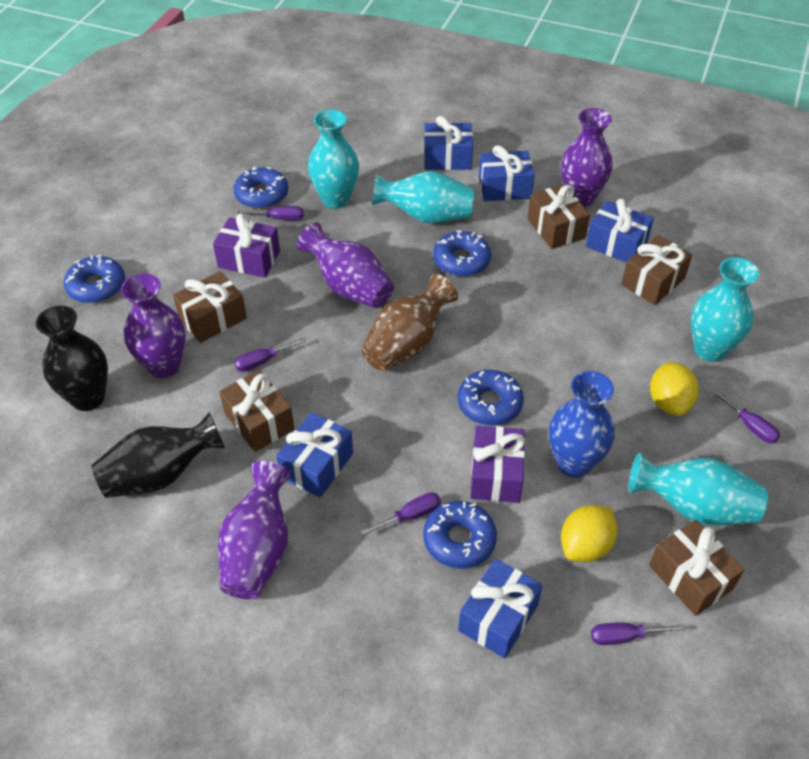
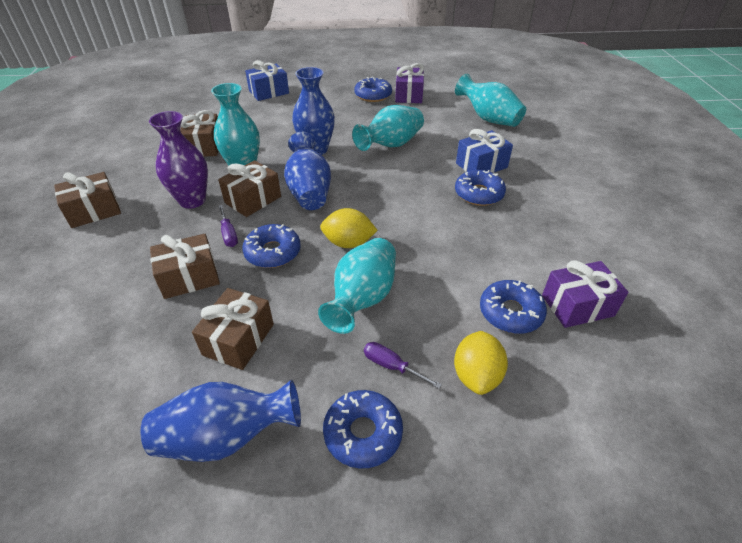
black vase: 2 -> 0
blue gift: 5 -> 2
blue vase: 1 -> 3
brown vase: 1 -> 0
purple screwdriver: 5 -> 2
purple vase: 4 -> 1

